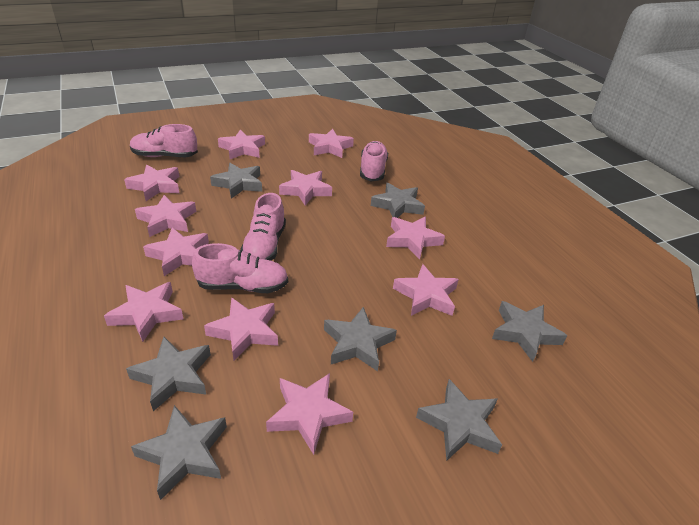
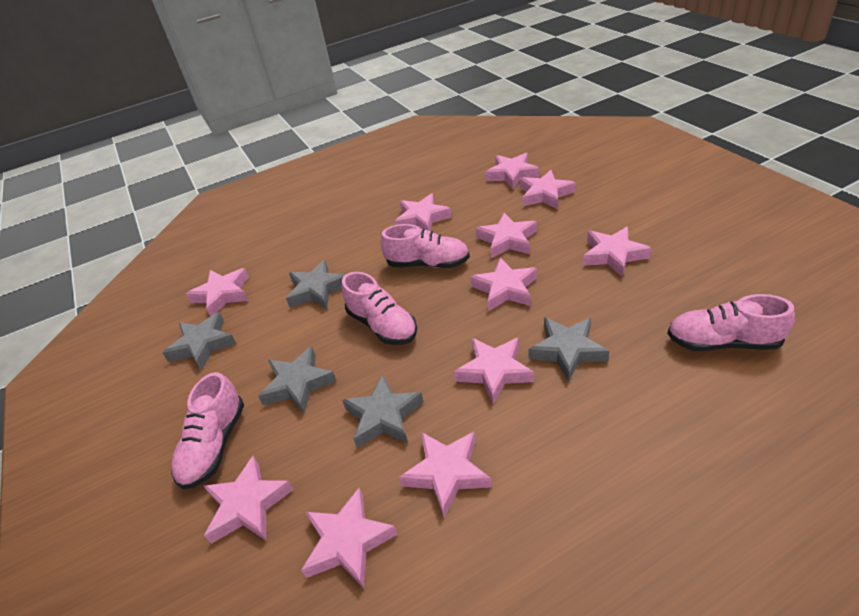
grey star: 7 -> 5

